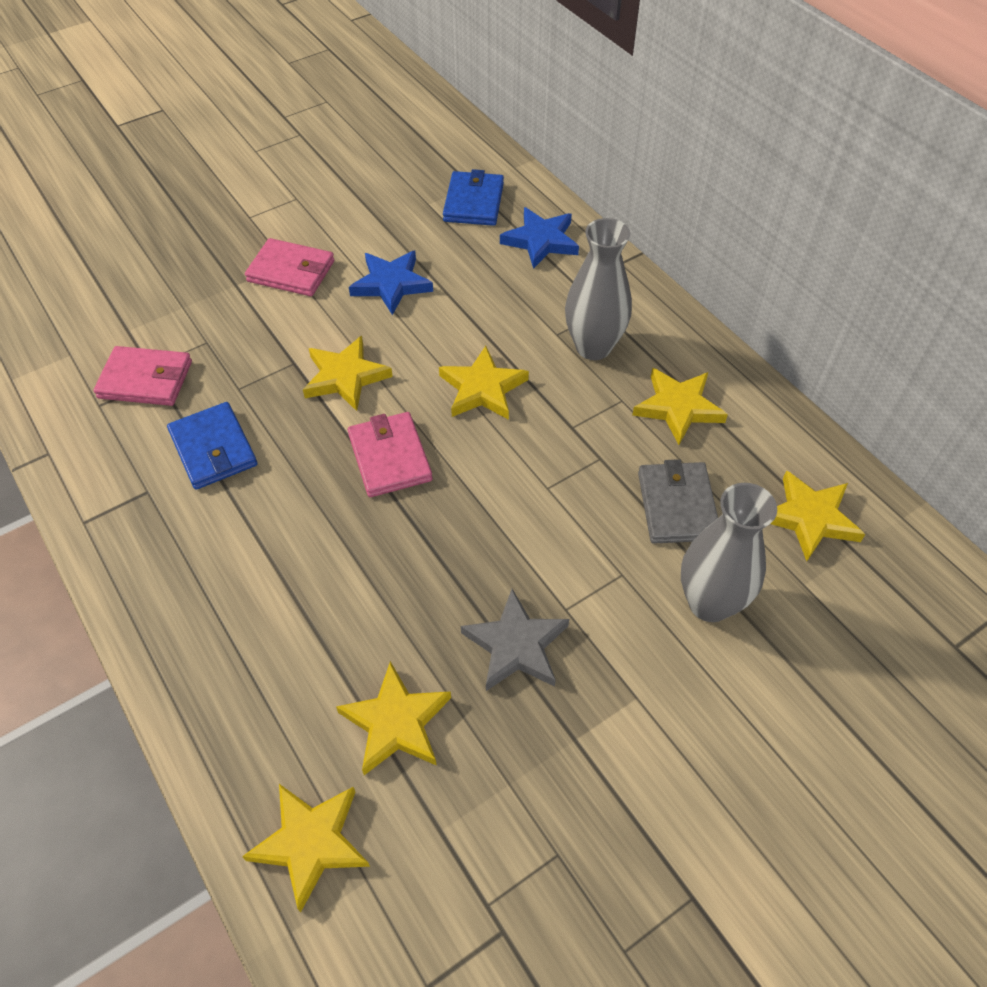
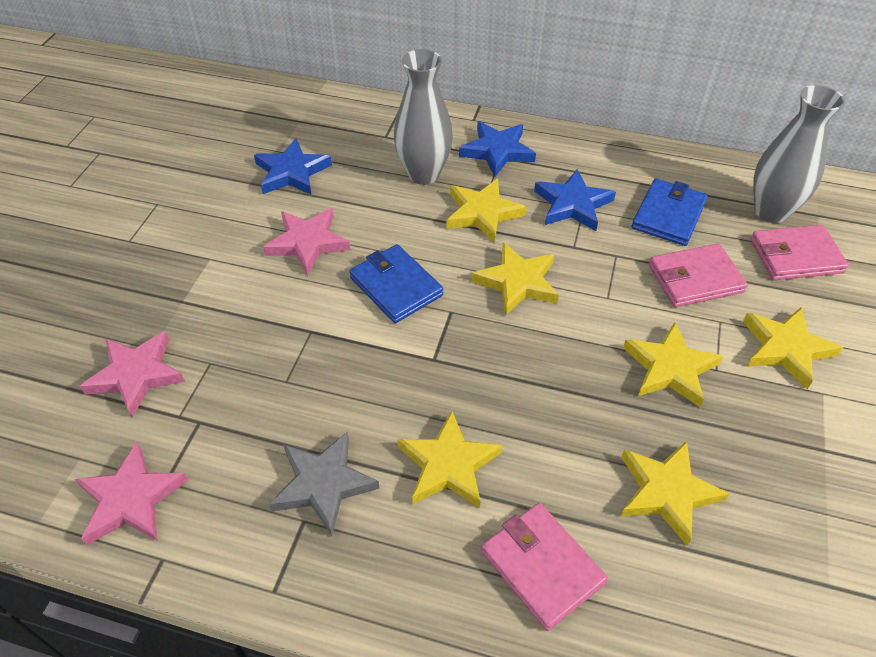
blue star: 2 -> 3
grey wallet: 1 -> 0
pink star: 0 -> 3

